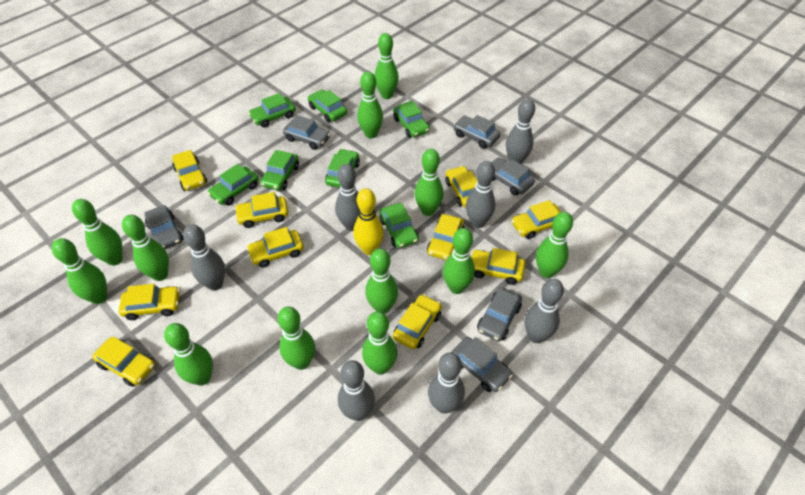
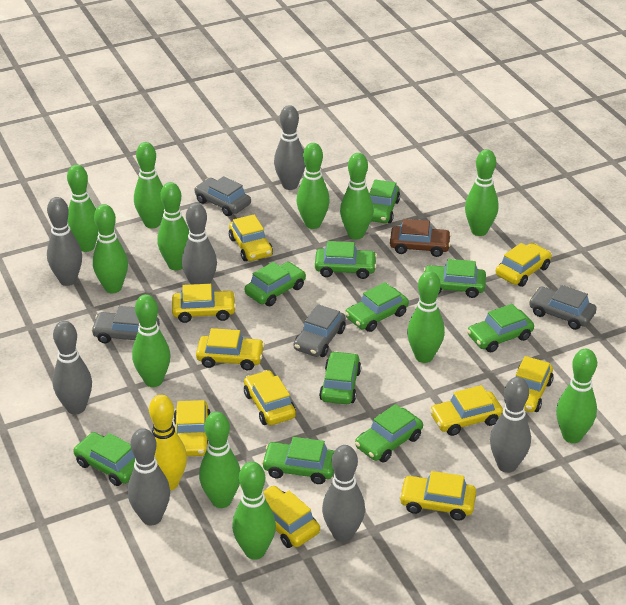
brown car: 0 -> 1
green car: 7 -> 10
grey car: 6 -> 4

